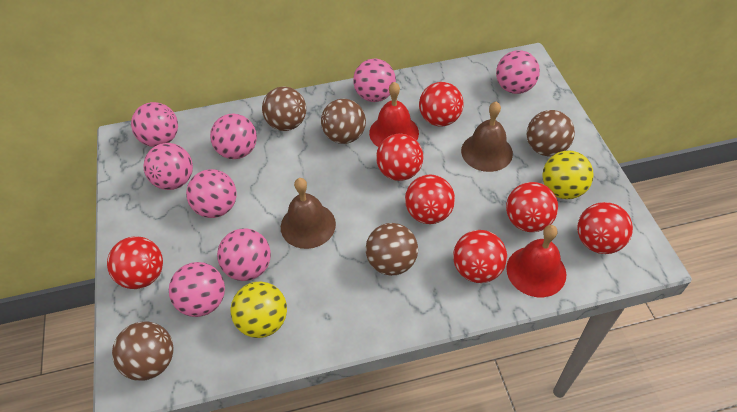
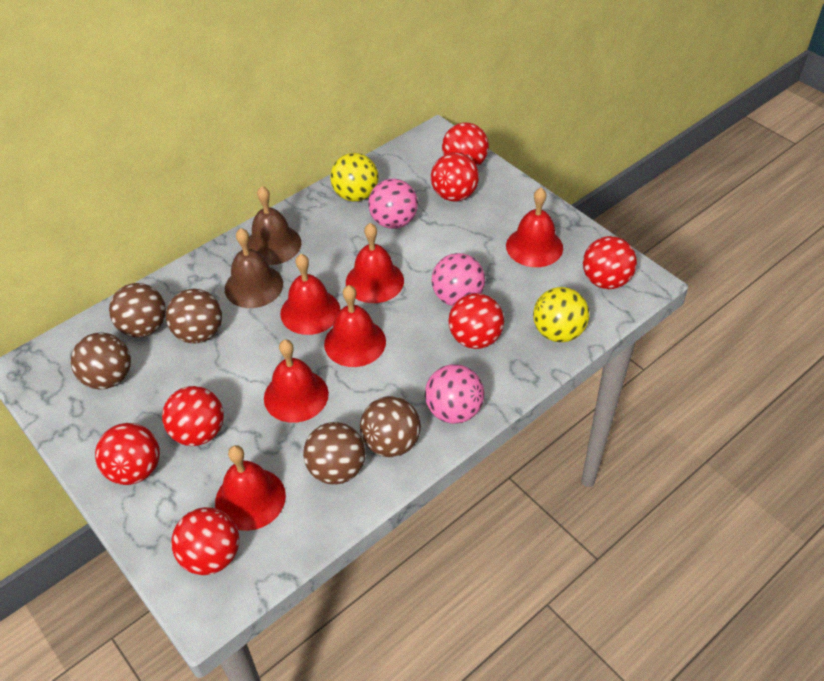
pink ball: 8 -> 3
red bell: 2 -> 6

